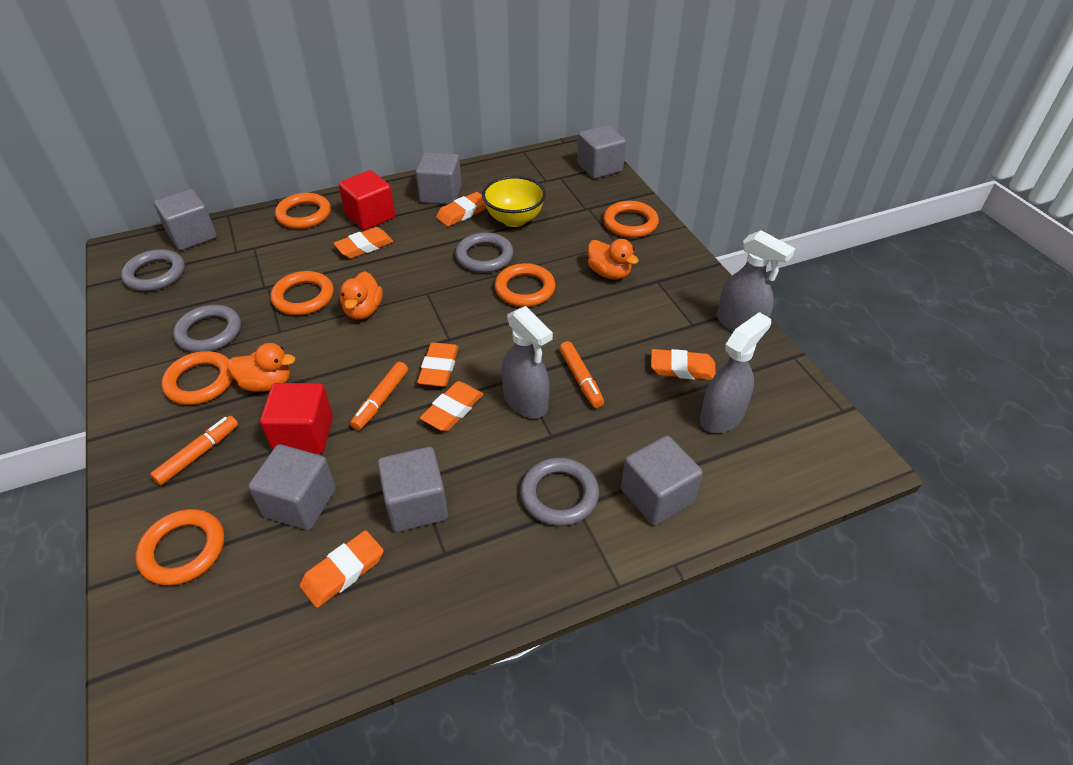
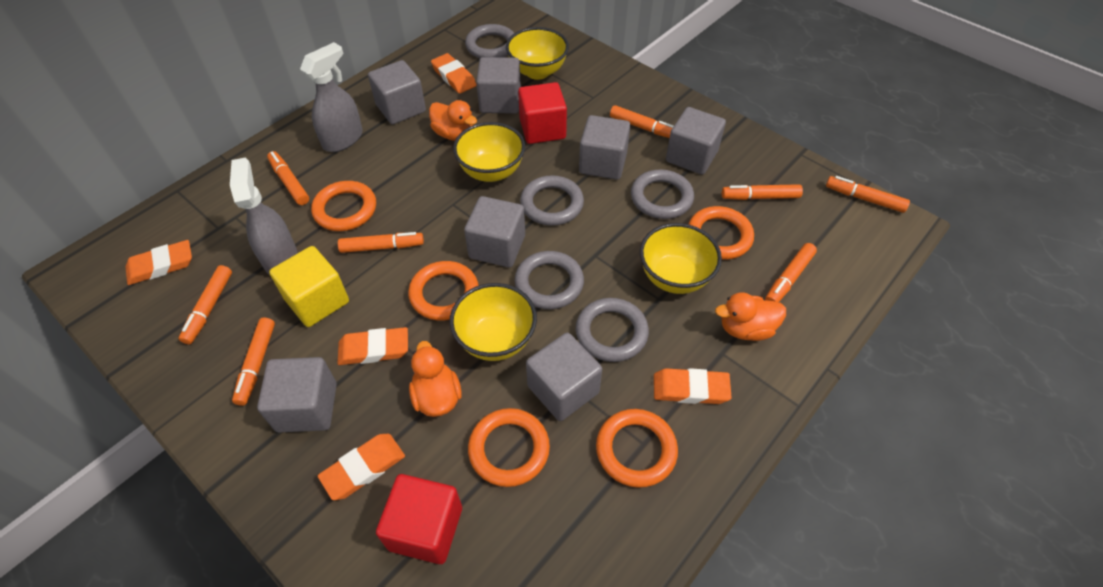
grey cube: 6 -> 7
grey ring: 4 -> 5
grey spray bottle: 3 -> 2
orange eraser: 6 -> 5
orange marker: 3 -> 8
orange ring: 6 -> 5
yellow bowl: 1 -> 4
yellow cube: 0 -> 1

